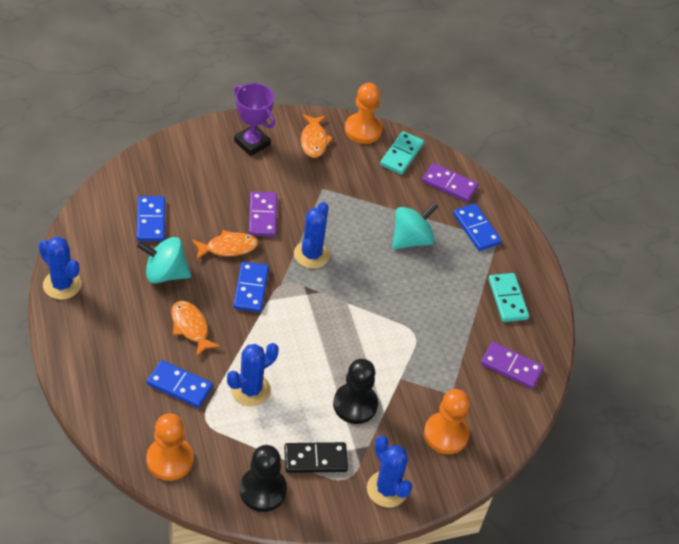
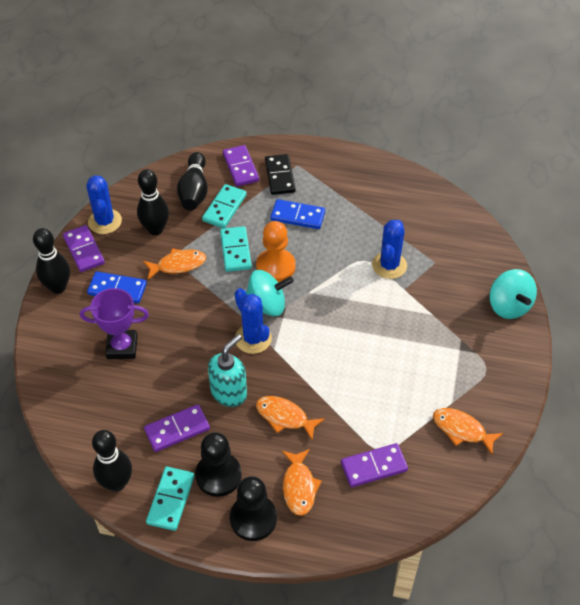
black bowling pin: 0 -> 4
blue cactus: 4 -> 3
blue domino: 4 -> 2
orange fish: 3 -> 4
orange pawn: 3 -> 1
purple domino: 3 -> 4
turquoise domino: 2 -> 3
turquoise soap dispenser: 0 -> 1

